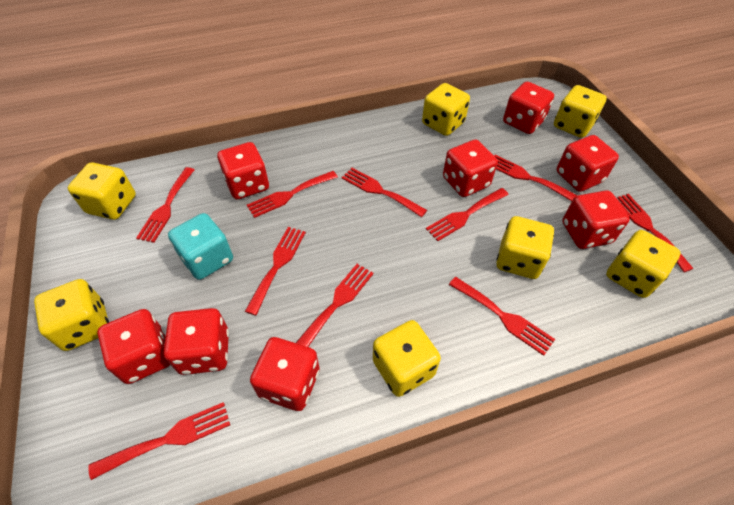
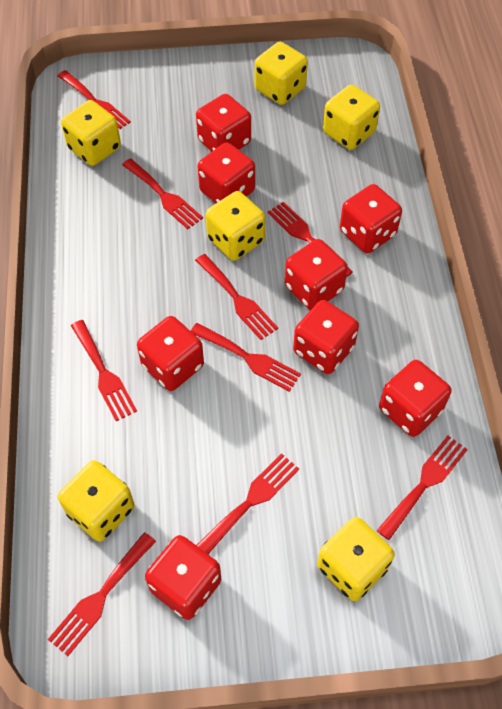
red fork: 10 -> 9
turquoise dice: 1 -> 0
yellow dice: 7 -> 6

